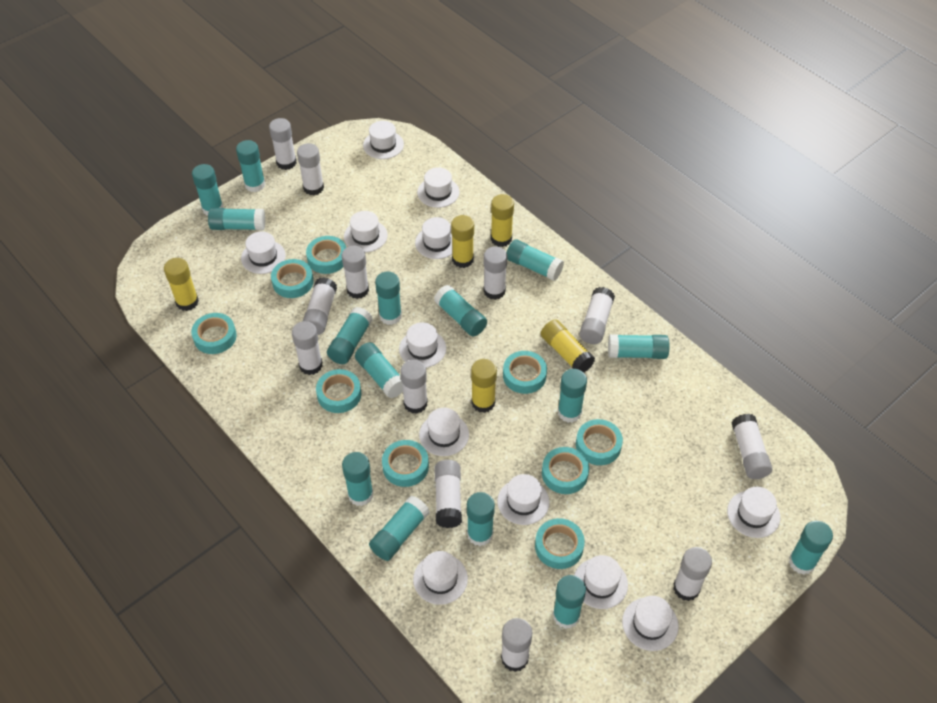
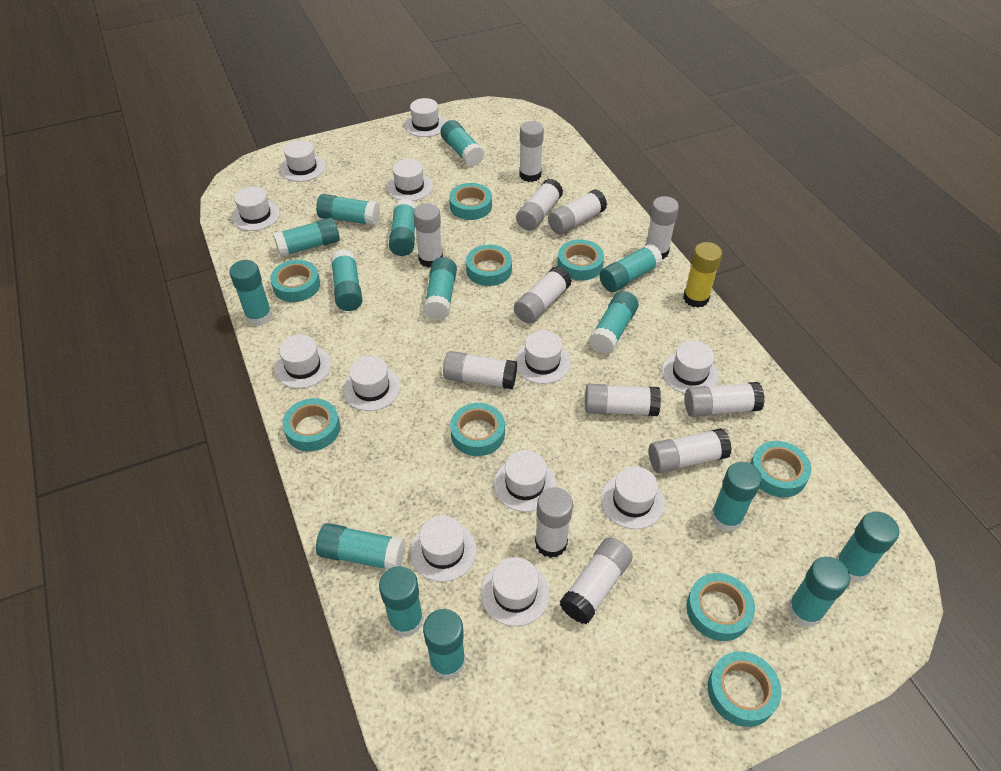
yellow glue stick: 5 -> 1

